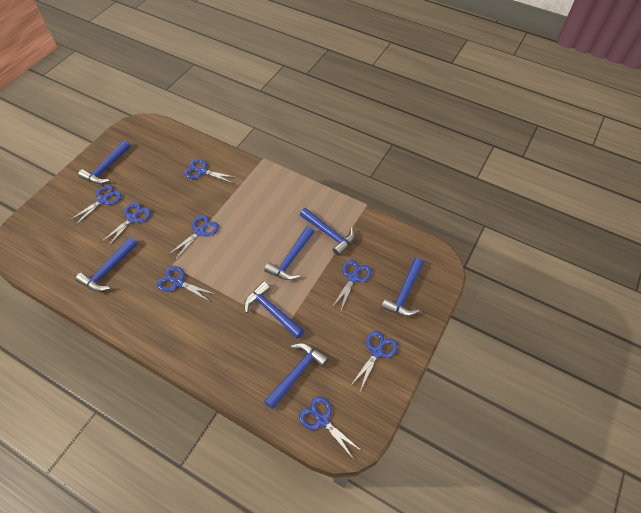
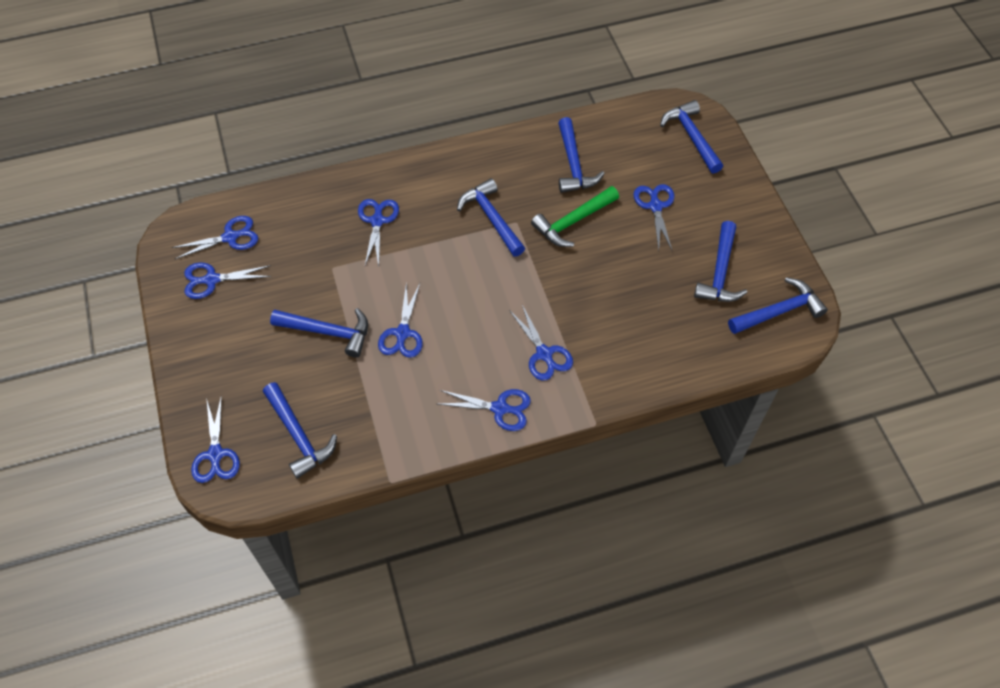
green hammer: 0 -> 1

